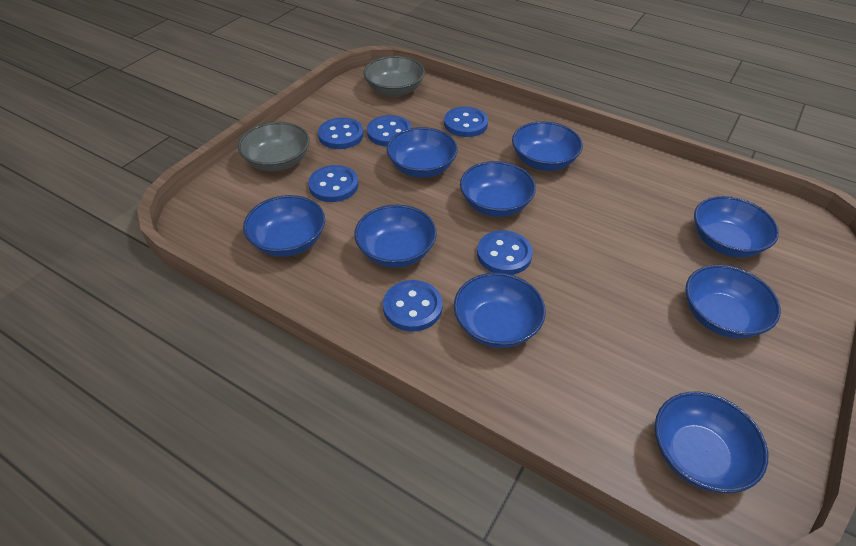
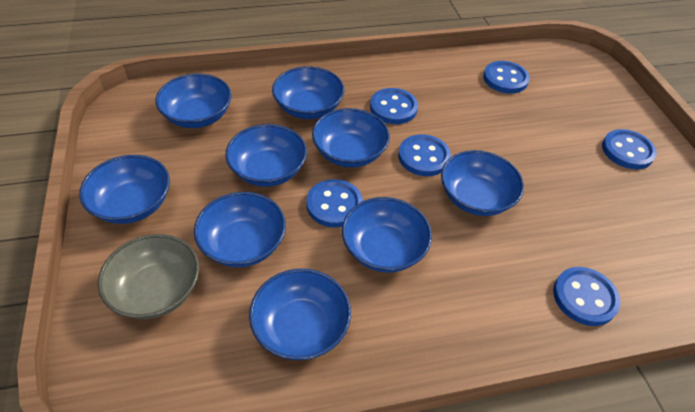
grey bowl: 2 -> 1

